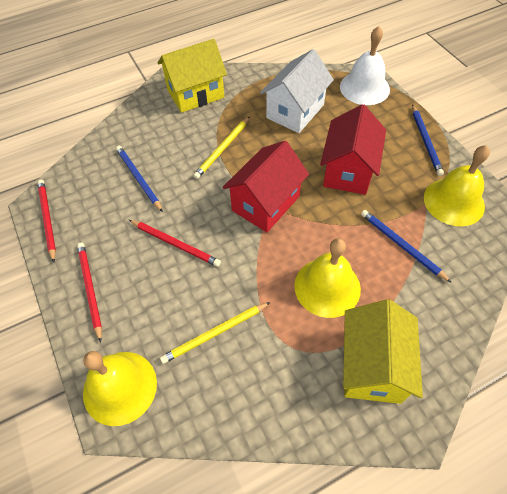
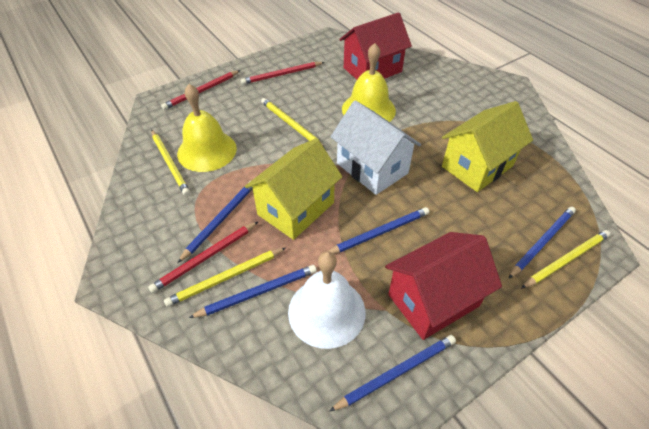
blue pencil: 3 -> 5
yellow bell: 3 -> 2
yellow pencil: 2 -> 4

